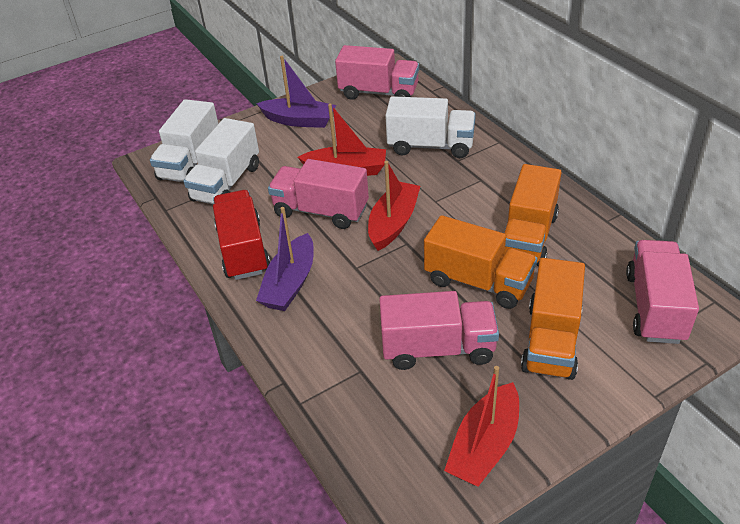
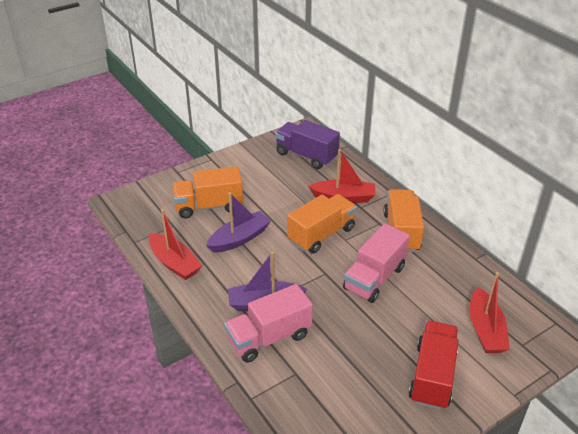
pink truck: 4 -> 2
purple truck: 0 -> 1
white truck: 3 -> 0

